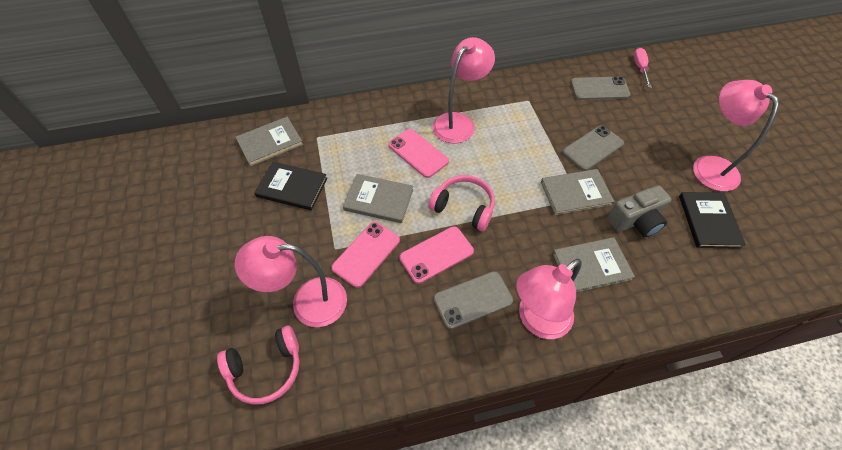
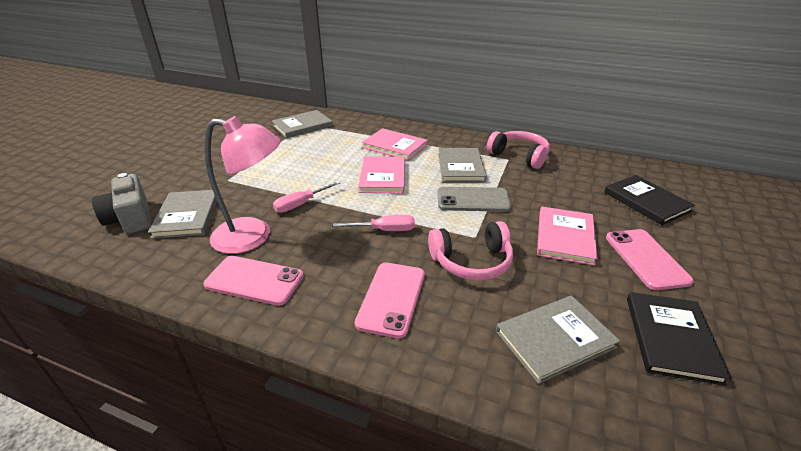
grey phone: 3 -> 1
pink book: 0 -> 3
pink lamp: 4 -> 1
pink screwdriver: 1 -> 2

